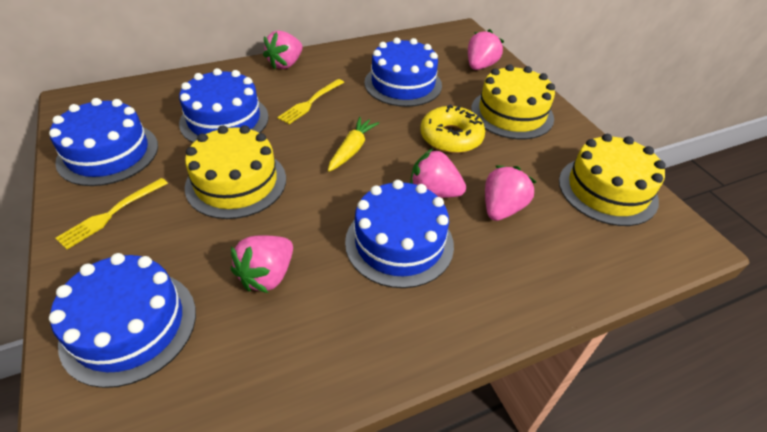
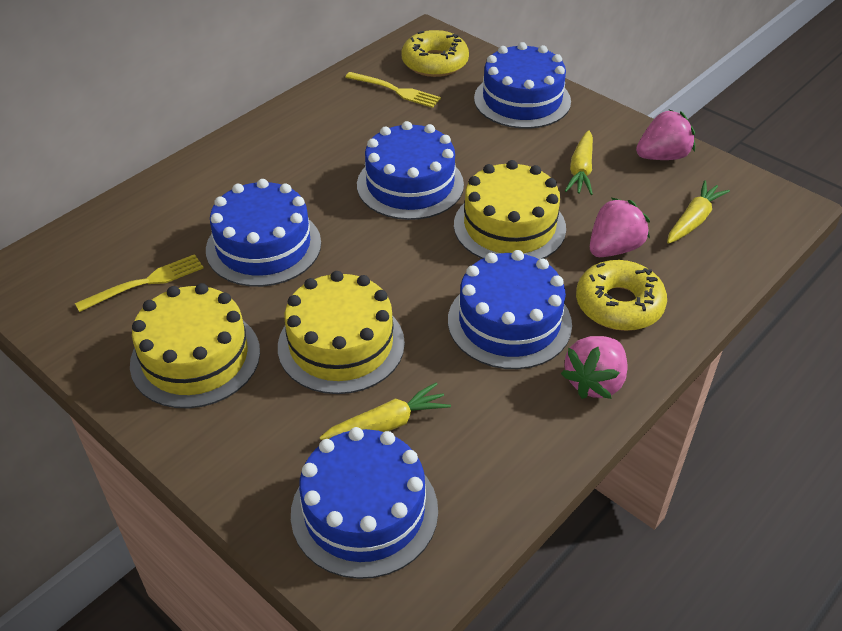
pink strawberry: 5 -> 3
yellow carrot: 1 -> 3
yellow donut: 1 -> 2

